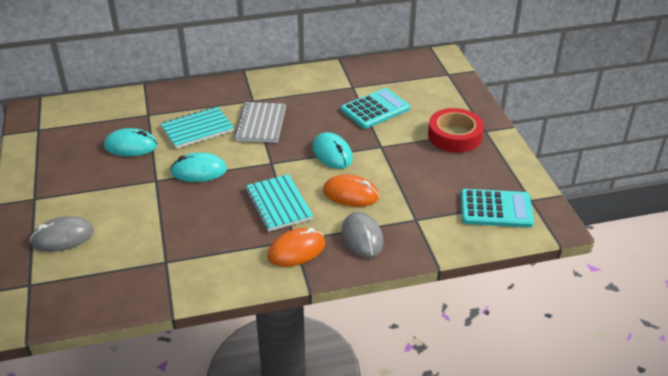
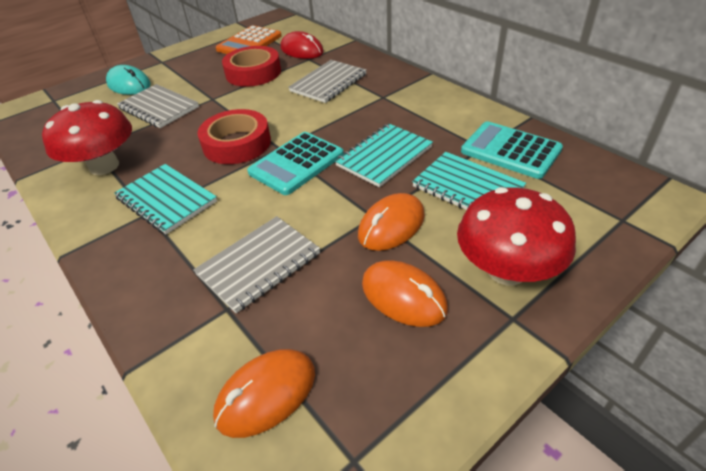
grey mouse: 2 -> 0
grey notebook: 1 -> 3
orange calculator: 0 -> 1
orange mouse: 2 -> 3
red mouse: 0 -> 1
red mushroom: 0 -> 2
red tape: 1 -> 2
turquoise mouse: 3 -> 1
turquoise notebook: 2 -> 3

